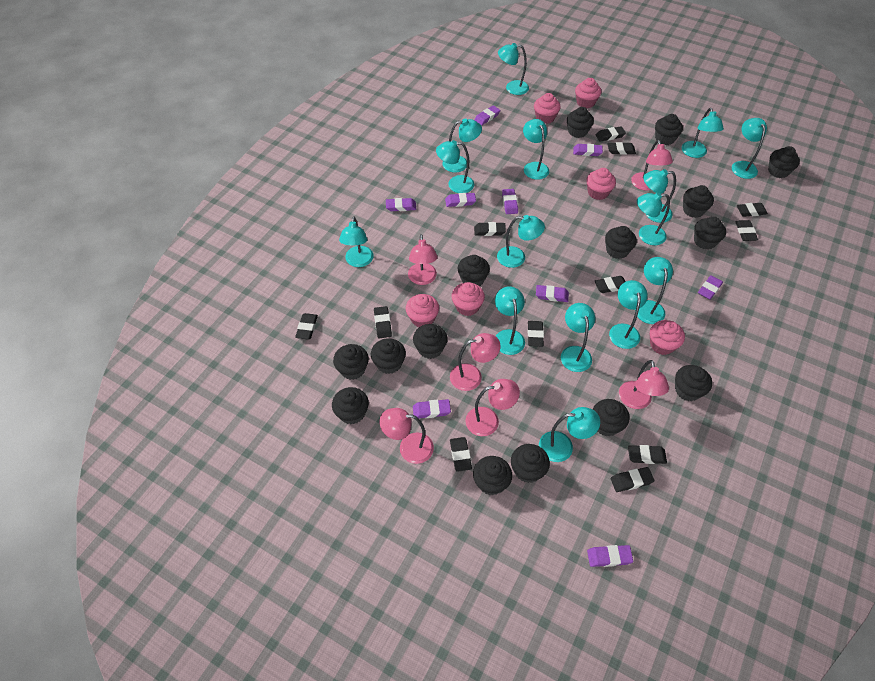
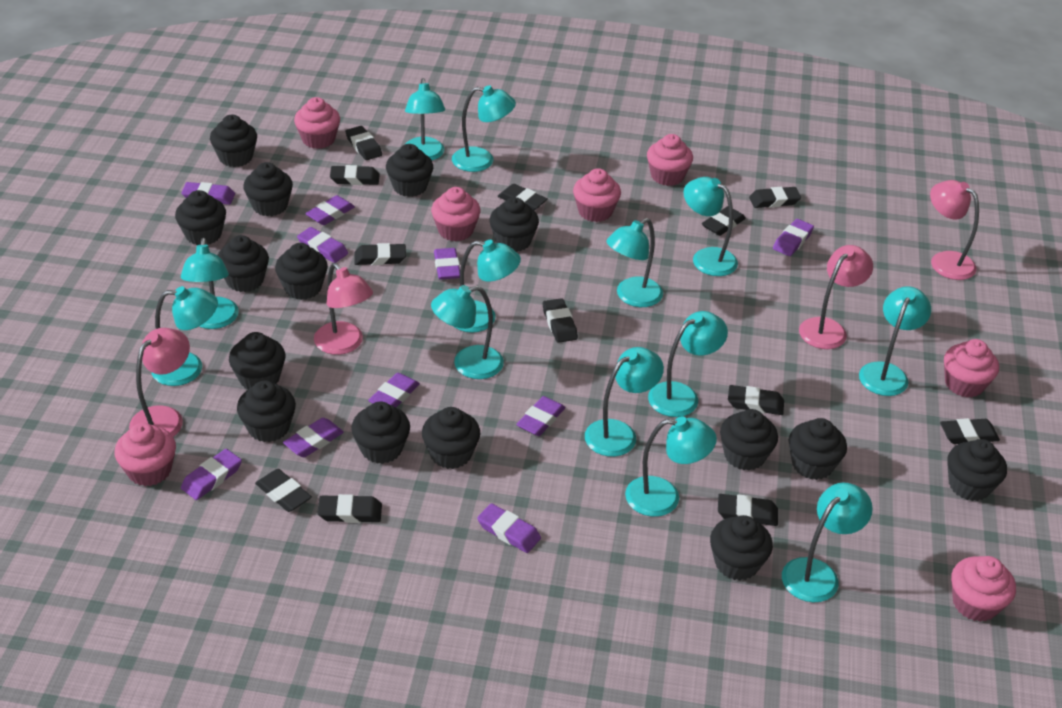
pink cupcake: 6 -> 7
pink lamp: 6 -> 4
purple eraser: 9 -> 10
turquoise lamp: 15 -> 13

